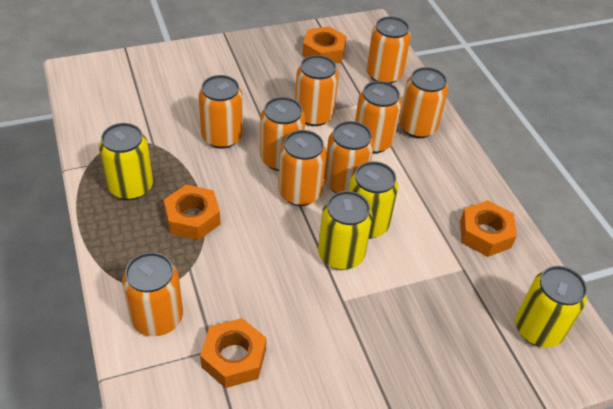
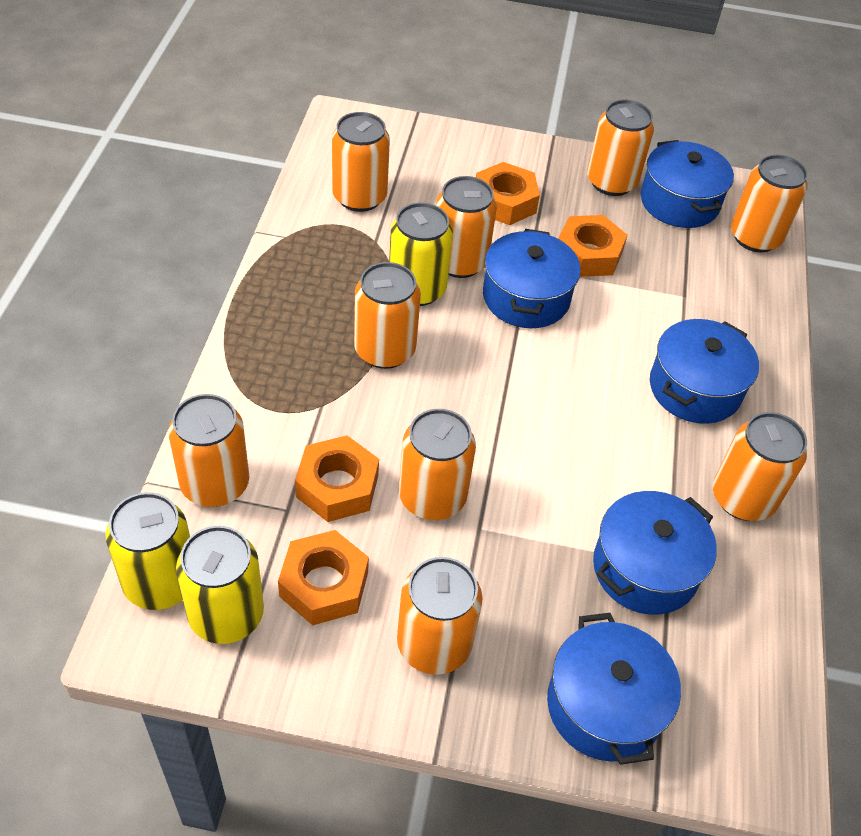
blue pot: 0 -> 5
yellow can: 4 -> 3

